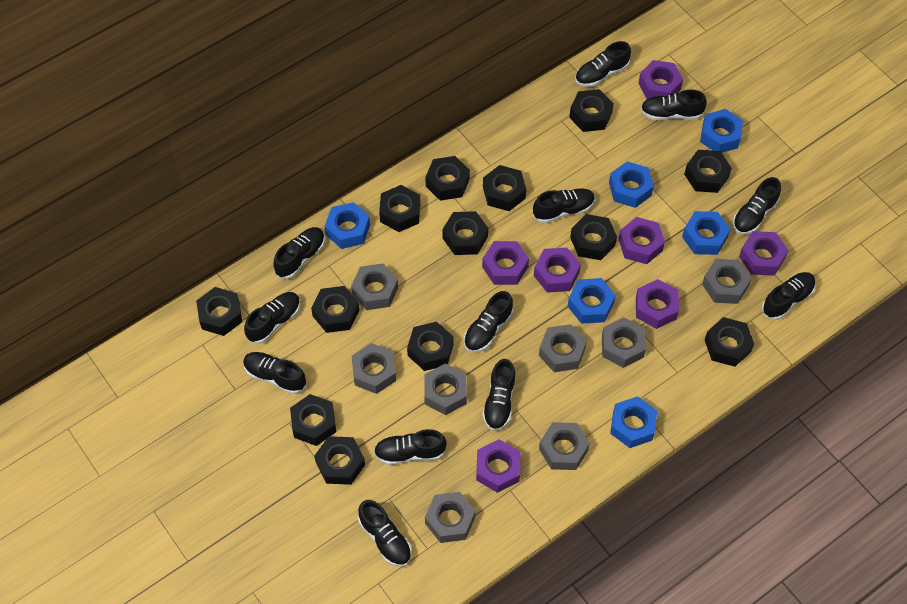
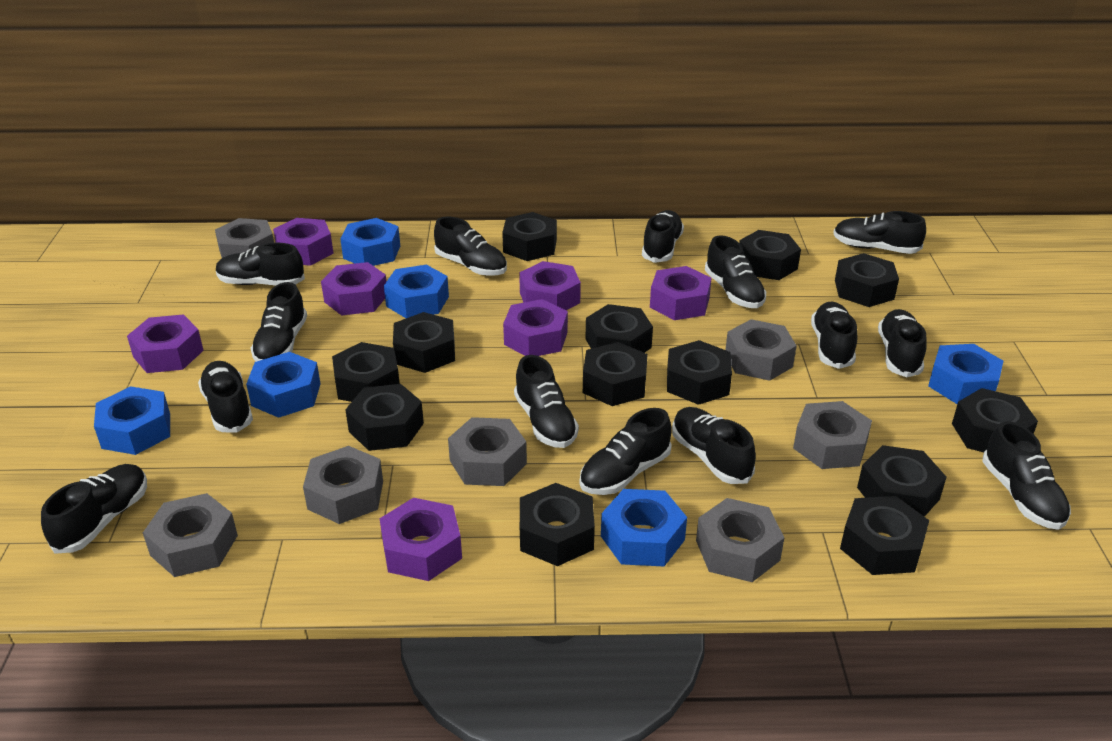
black shoe: 12 -> 14
grey nut: 8 -> 7

